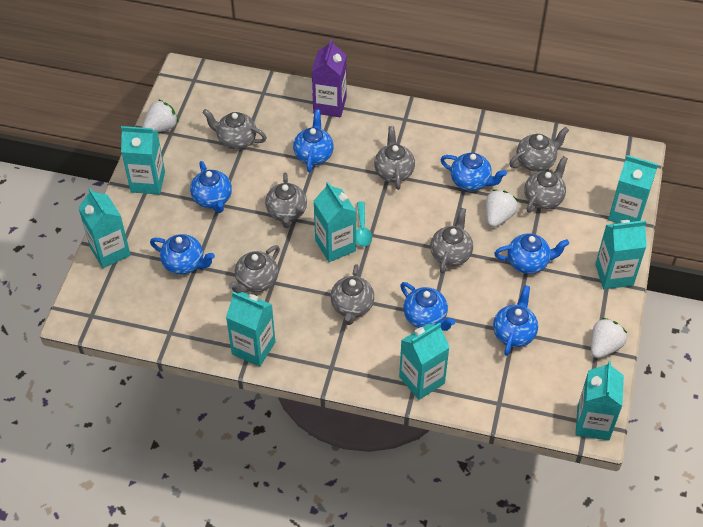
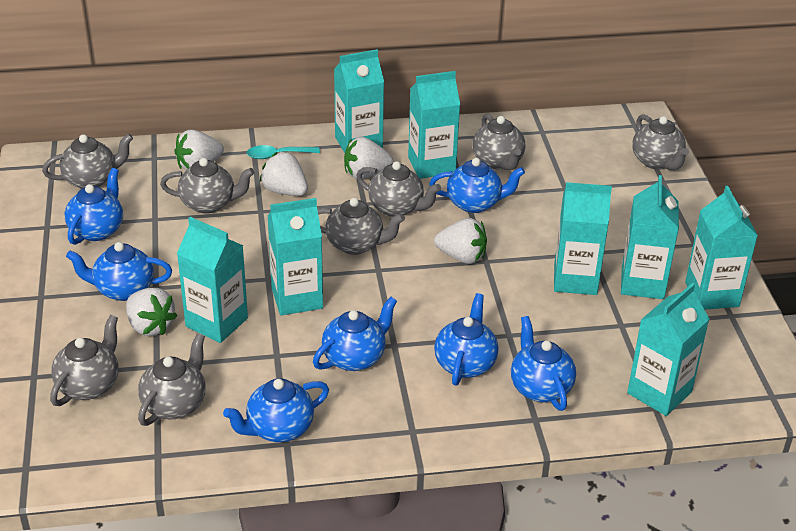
purple carton: 1 -> 0
white strawberry: 3 -> 5

